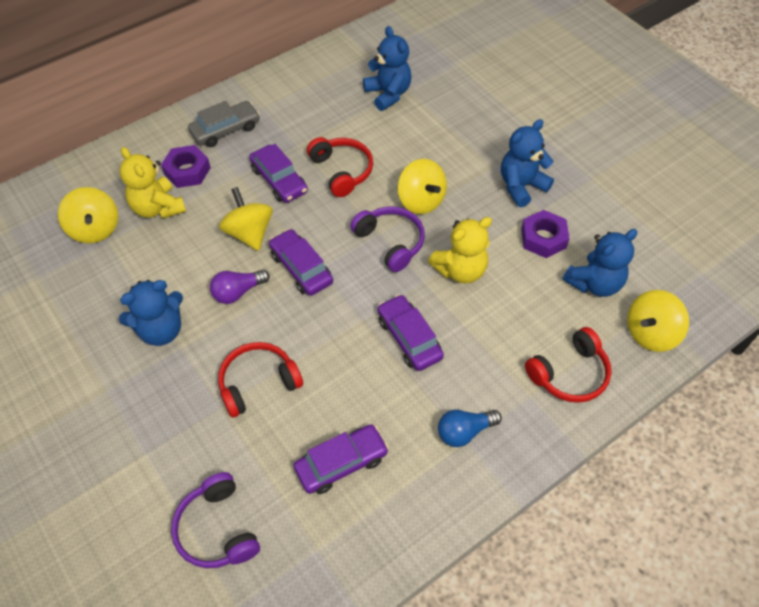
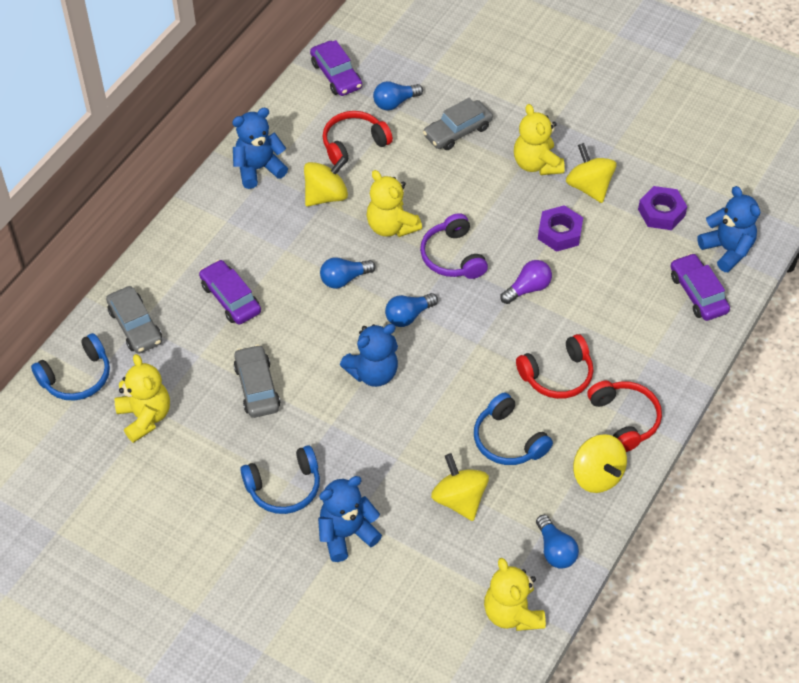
blue headphones: 0 -> 3
blue light bulb: 1 -> 4
grey car: 1 -> 3
purple car: 4 -> 3
purple headphones: 2 -> 1
yellow teddy bear: 2 -> 4

